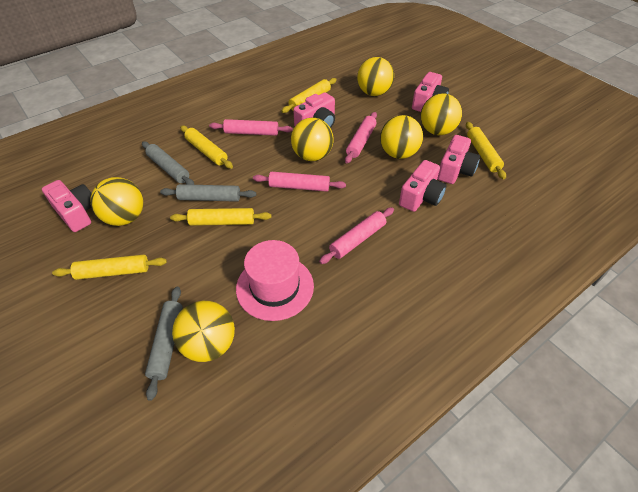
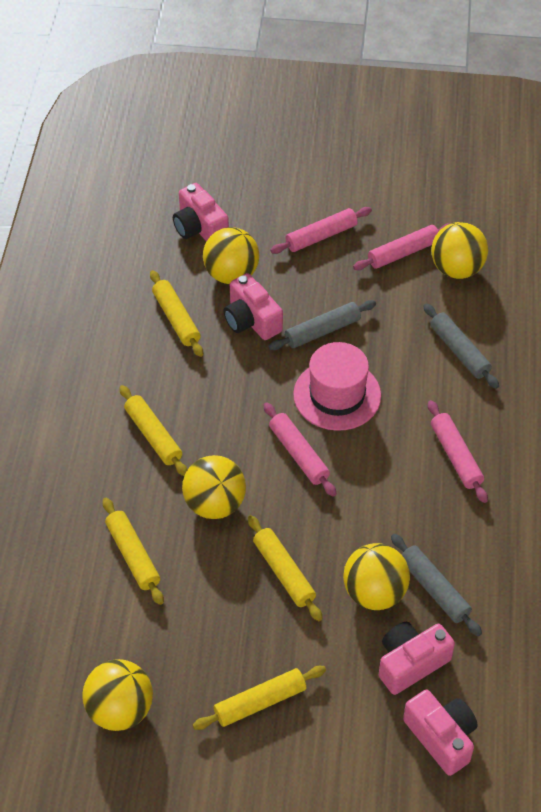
pink camera: 5 -> 4
yellow ball: 6 -> 5

